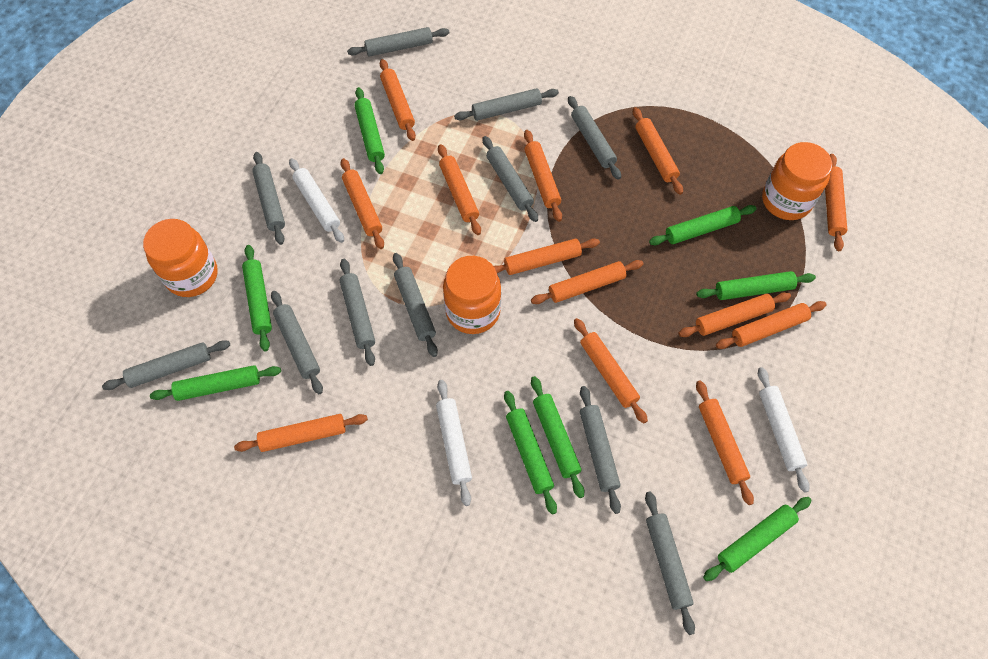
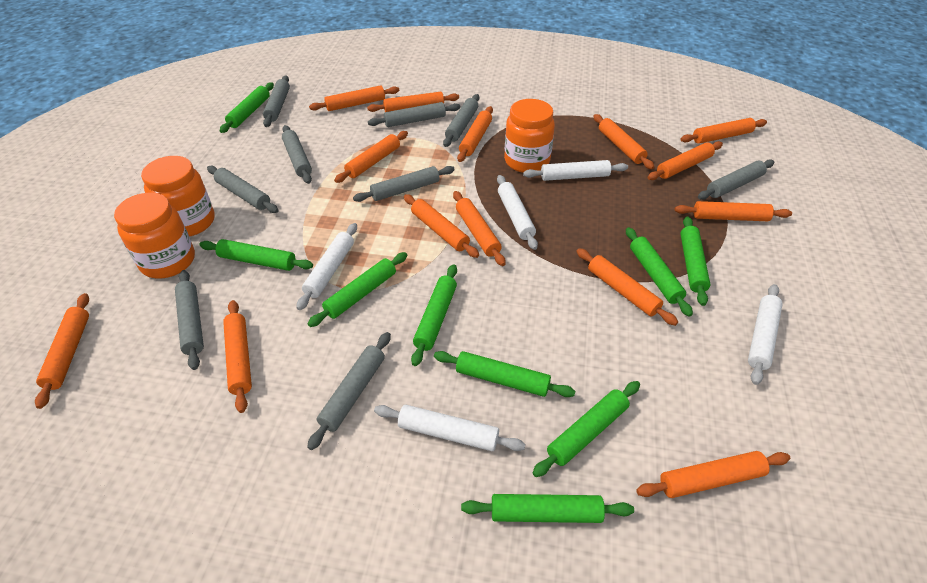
green rolling pin: 8 -> 9
grey rolling pin: 11 -> 9
orange rolling pin: 13 -> 14
white rolling pin: 3 -> 5

